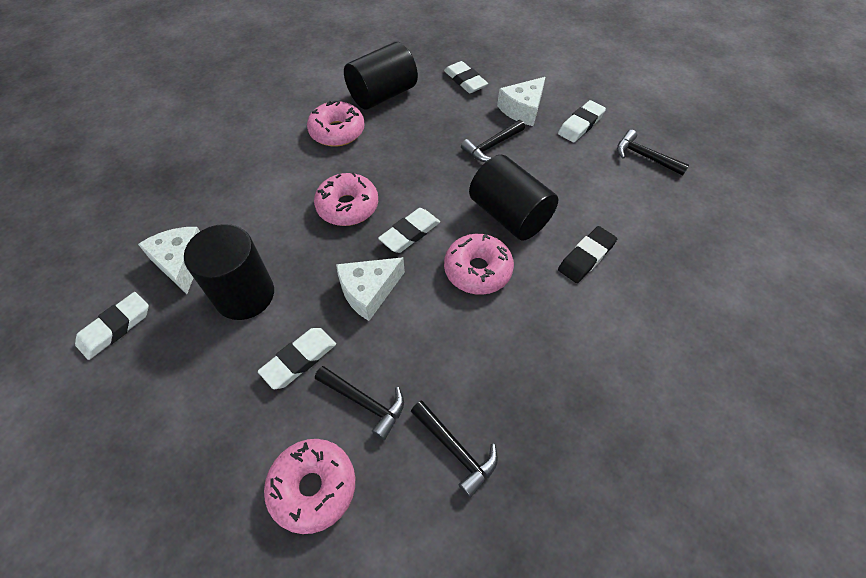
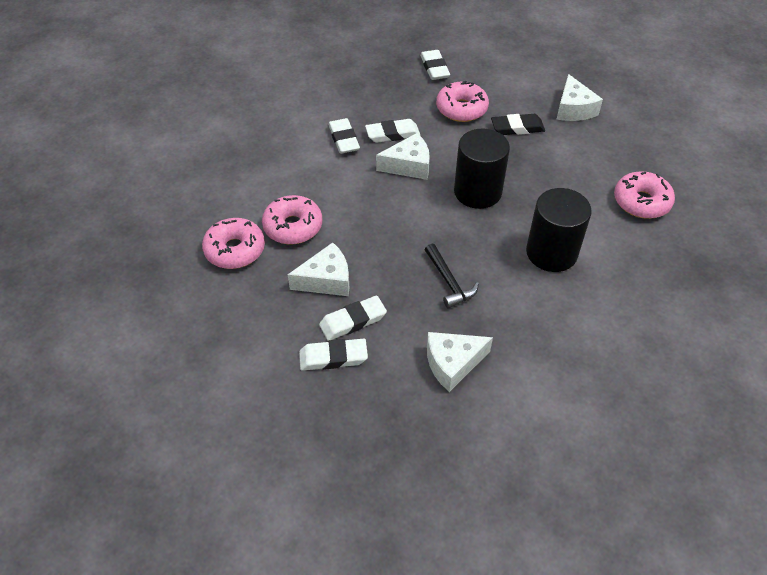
black cylinder: 3 -> 2
black hammer: 4 -> 1
white cheese: 3 -> 4

